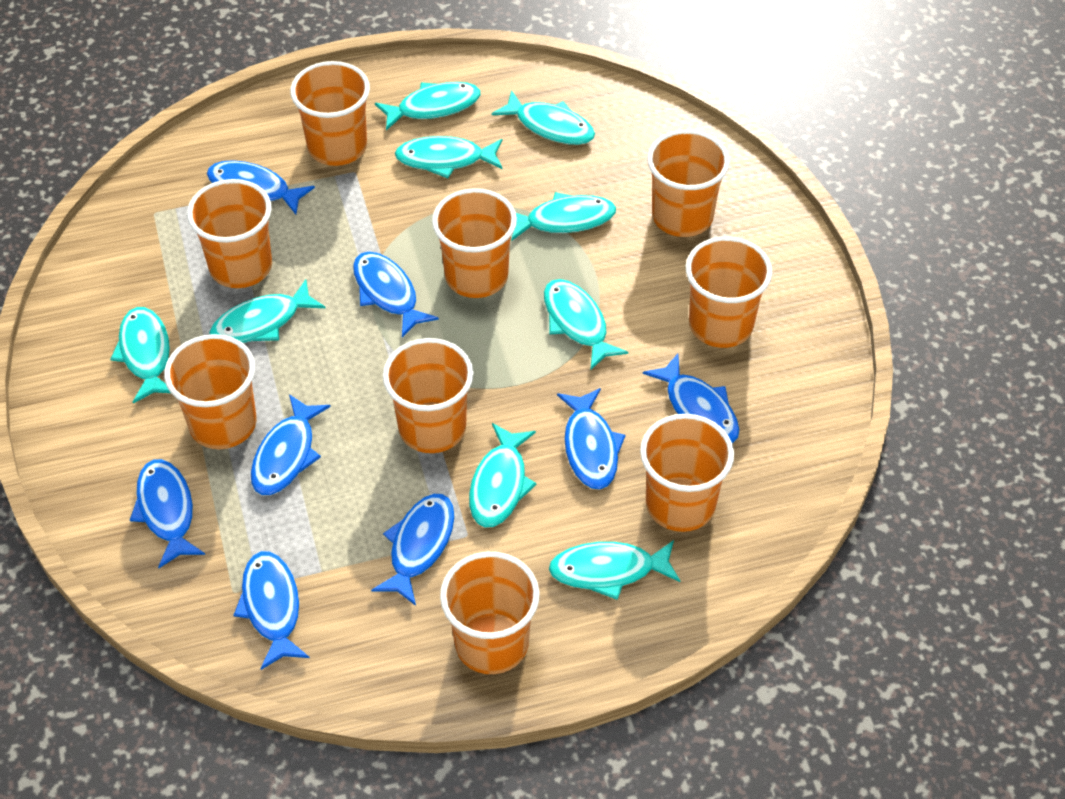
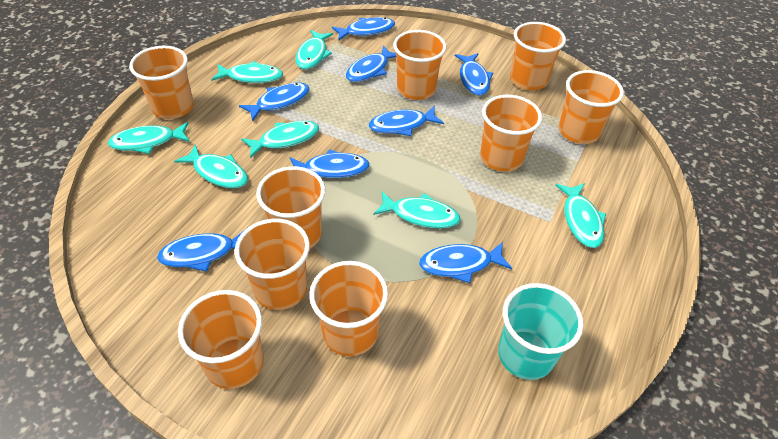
turquoise cup: 0 -> 1
turquoise fish: 9 -> 7

